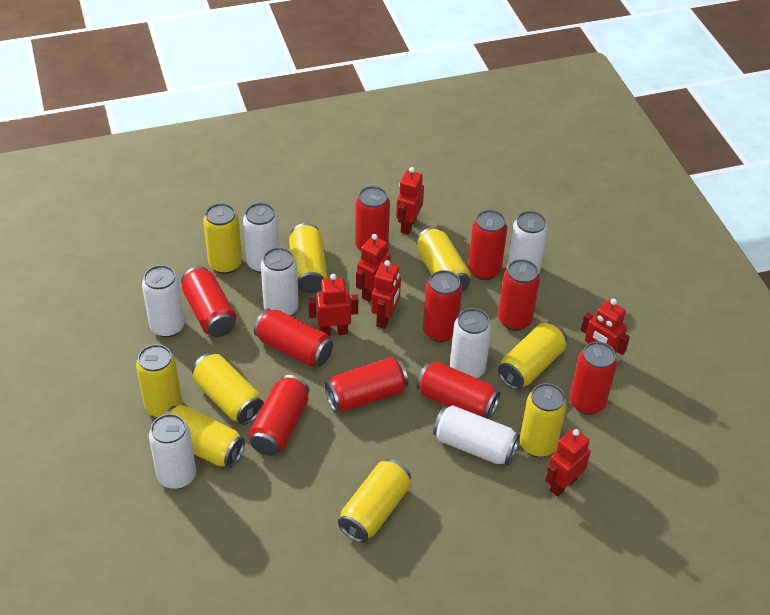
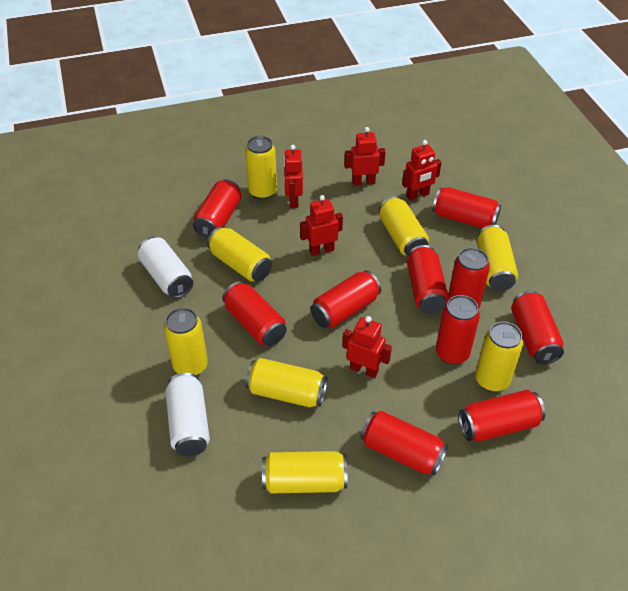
red robot: 6 -> 5
white can: 7 -> 2
yellow can: 9 -> 8

